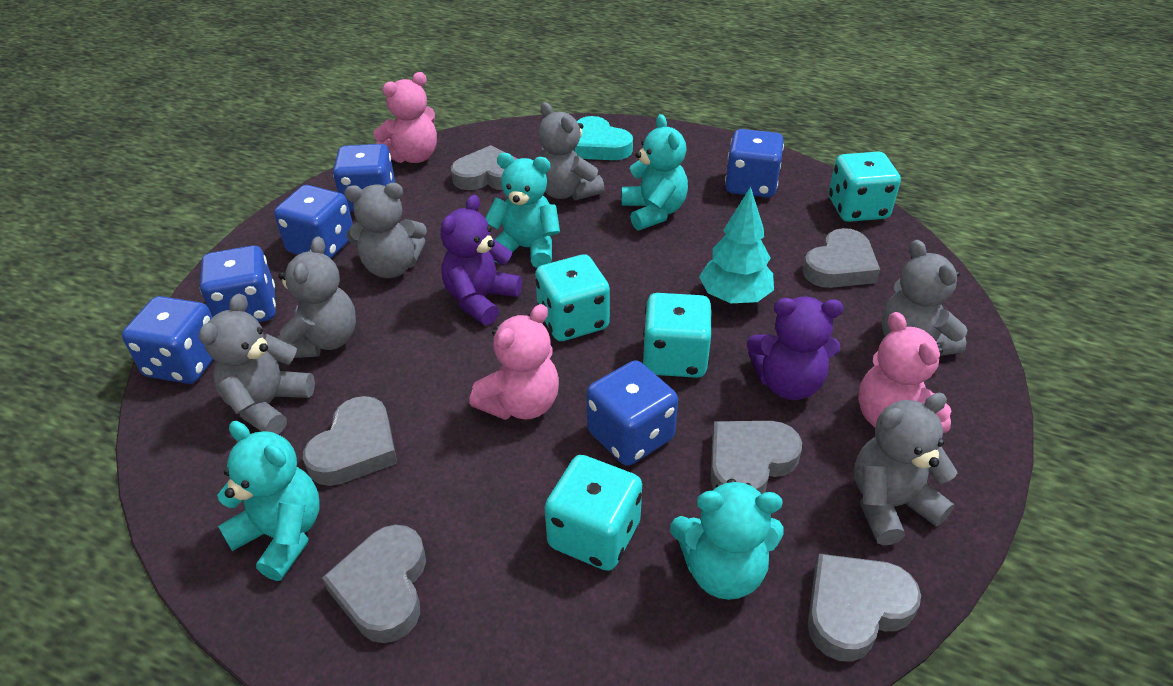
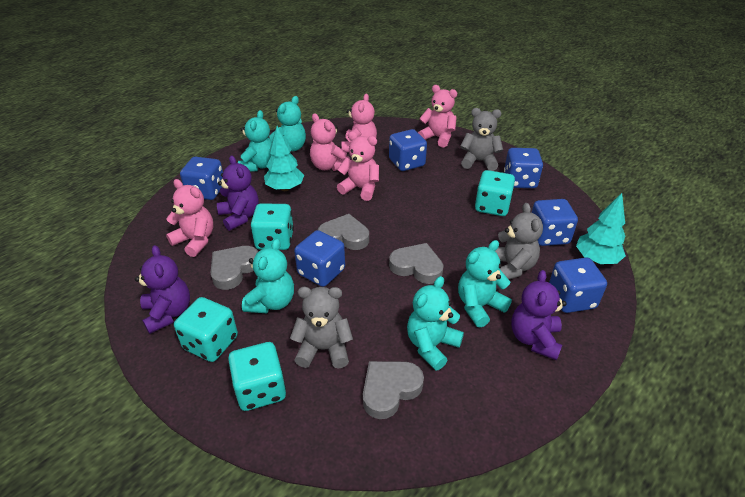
grey heart: 6 -> 4
grey teddy bear: 6 -> 3
pink teddy bear: 3 -> 5
purple teddy bear: 2 -> 3
turquoise heart: 1 -> 0
turquoise teddy bear: 4 -> 5
turquoise tree: 1 -> 2

